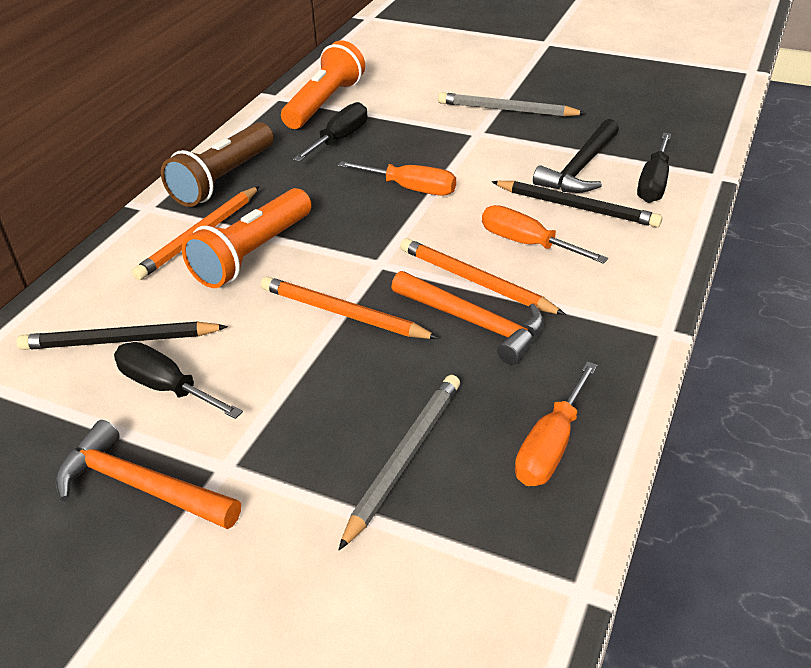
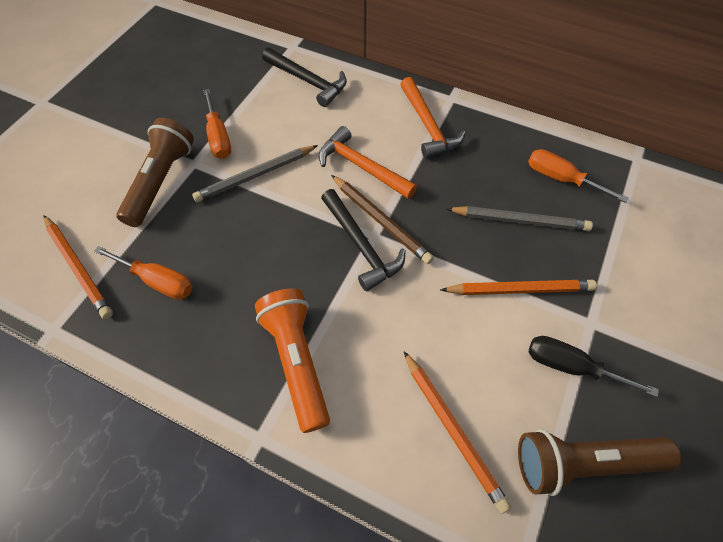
black hammer: 1 -> 2
black pencil: 2 -> 0
black screwdriver: 3 -> 1
brown flashlight: 1 -> 2
brown pencil: 0 -> 1
orange flashlight: 2 -> 1

